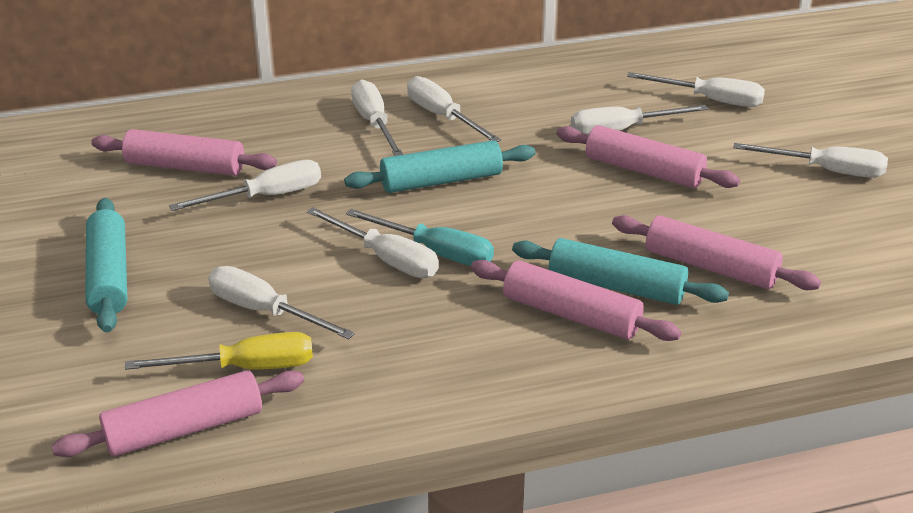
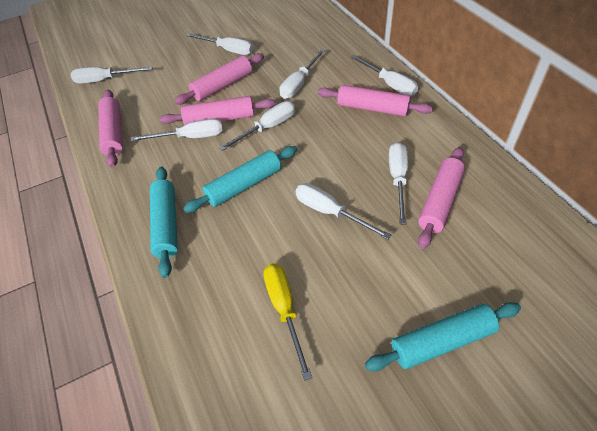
turquoise screwdriver: 1 -> 0

